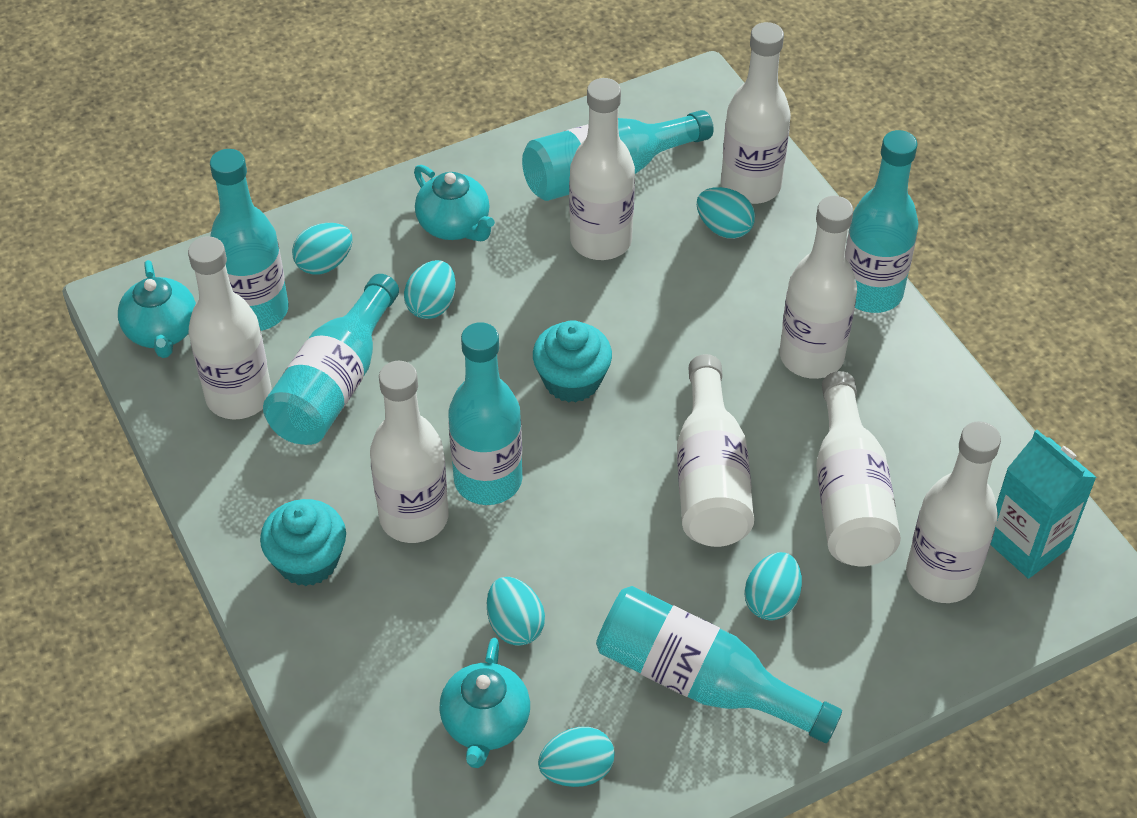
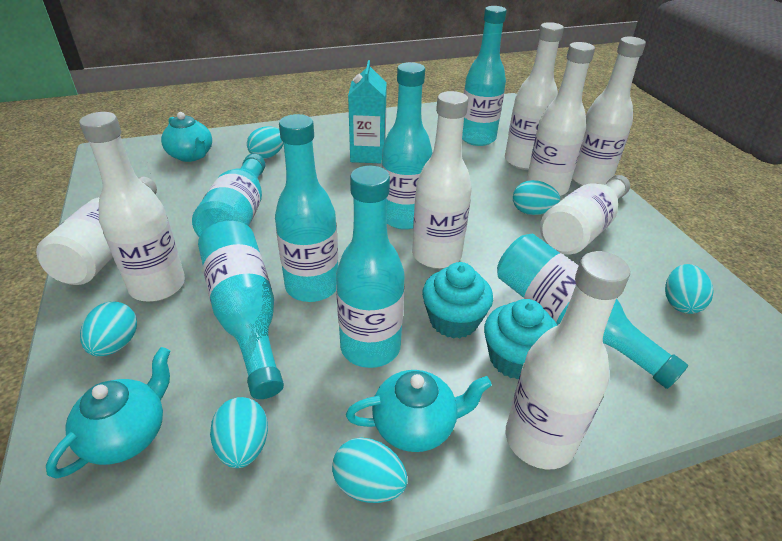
turquoise bottle: 6 -> 7

